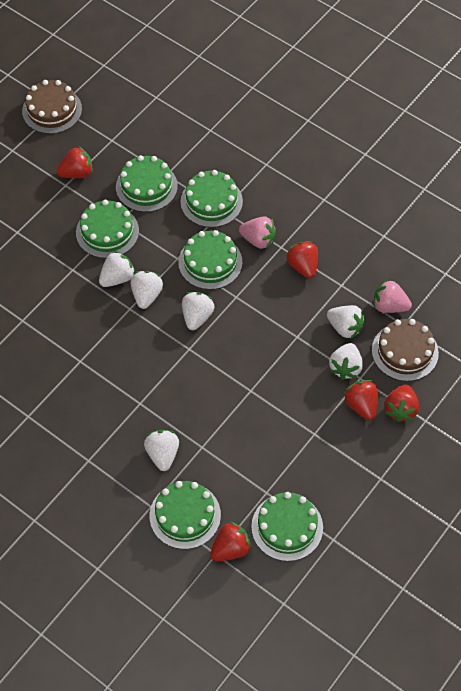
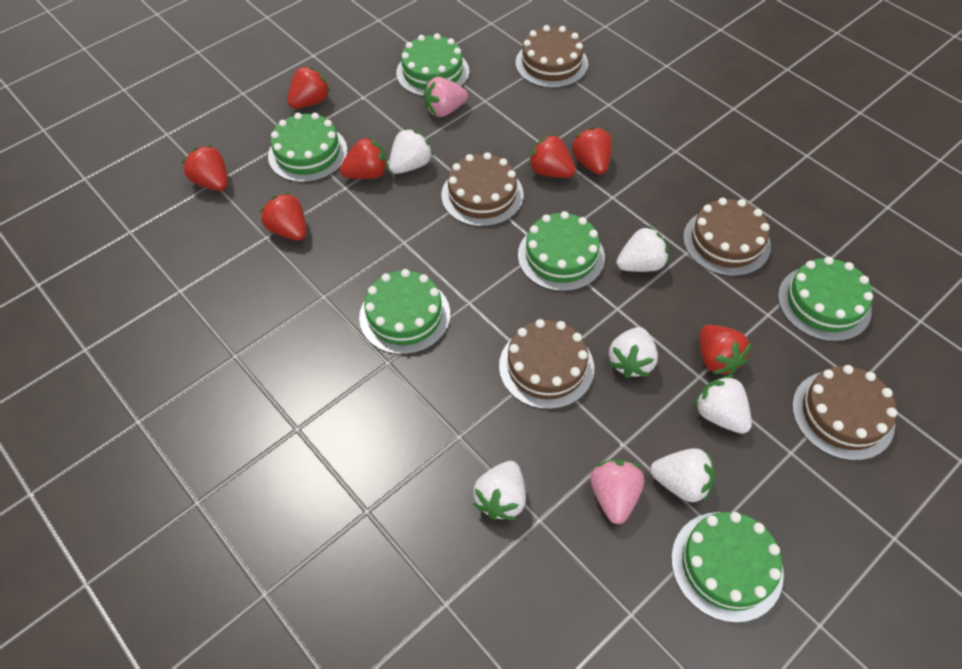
brown cake: 2 -> 5
red strawberry: 5 -> 7

